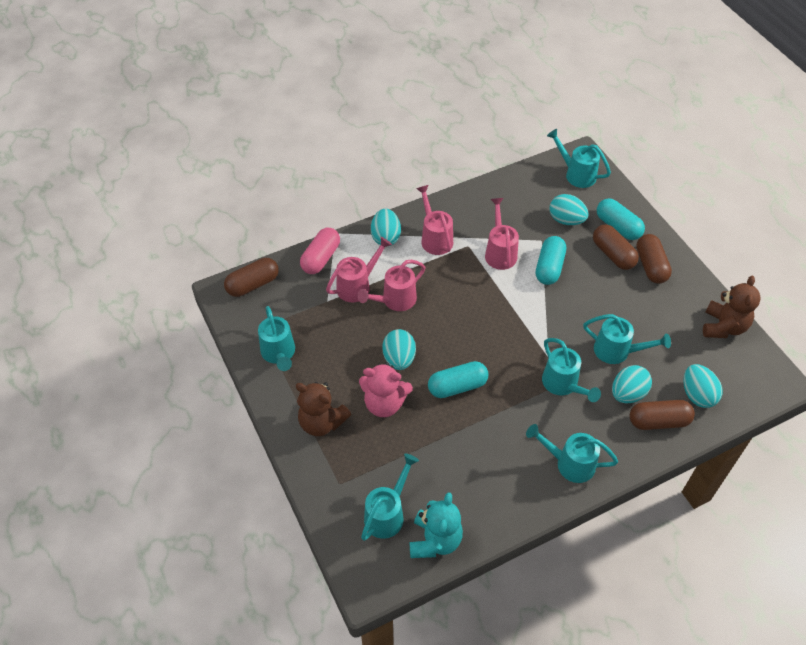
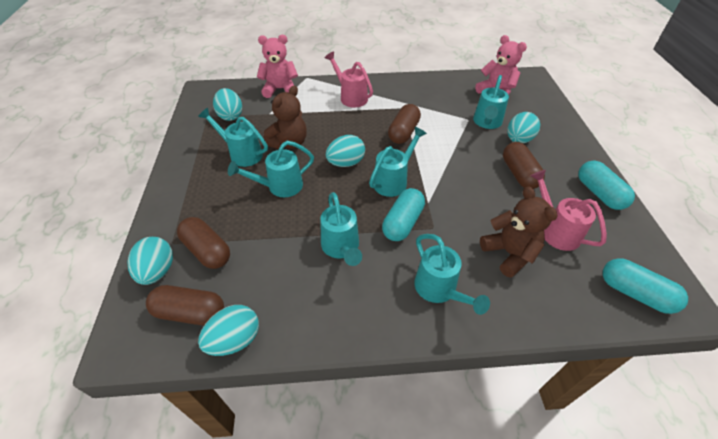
pink capsule: 1 -> 0
pink teddy bear: 1 -> 2
pink watering can: 4 -> 2
turquoise teddy bear: 1 -> 0

